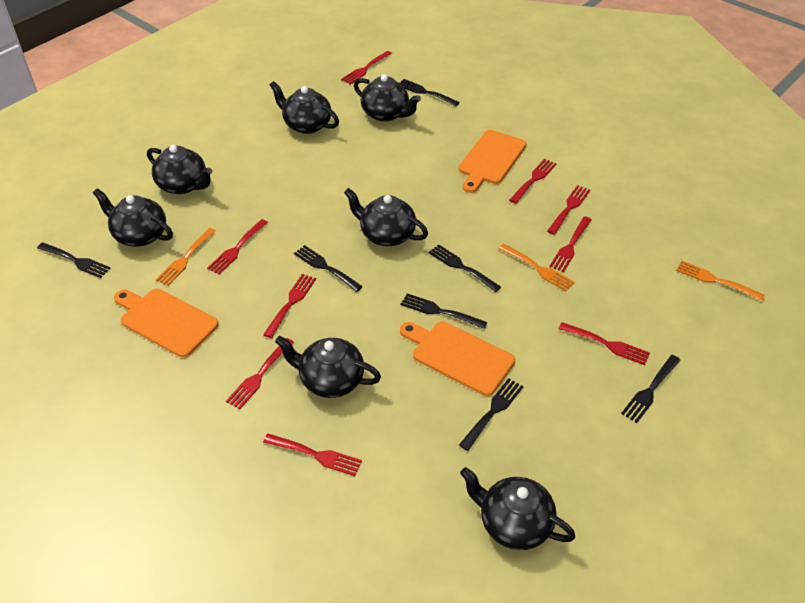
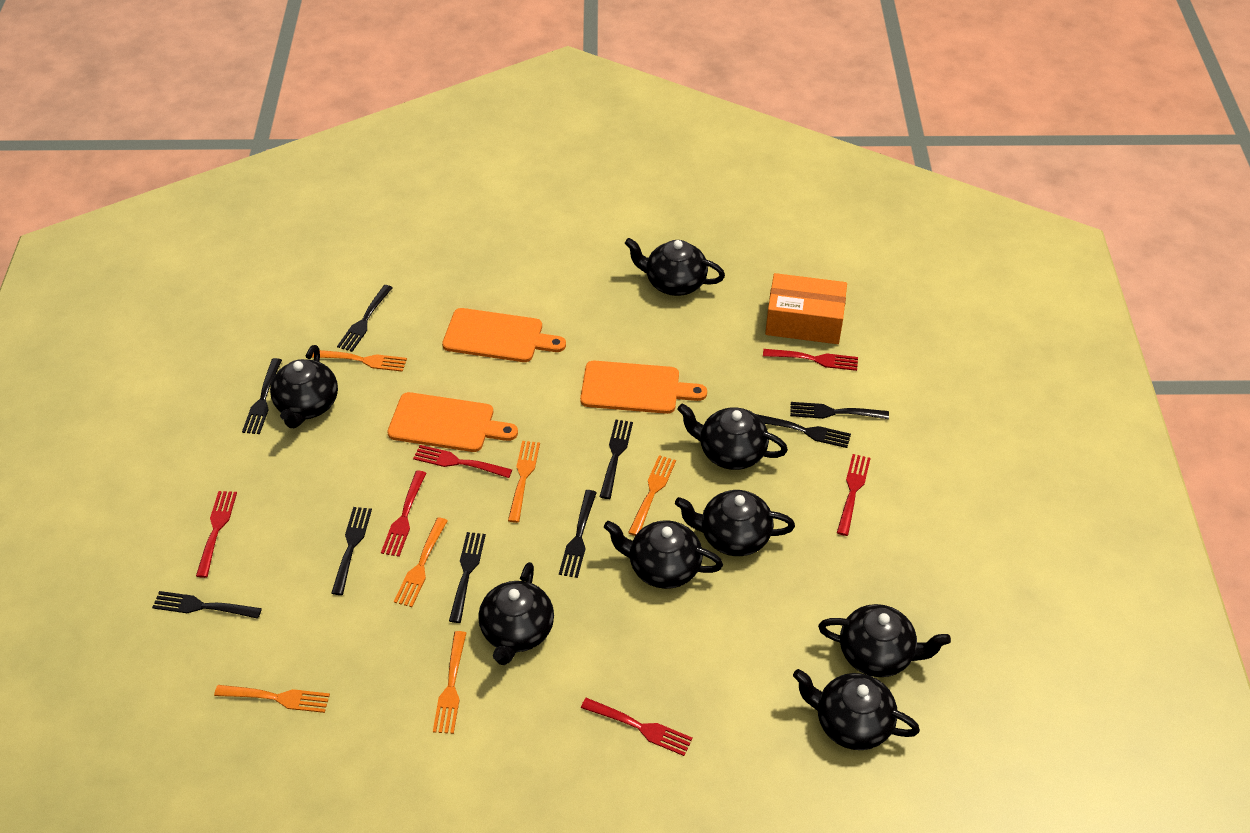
black fork: 7 -> 9
black teapot: 7 -> 8
orange box: 0 -> 1
orange fork: 3 -> 6
red fork: 9 -> 6

